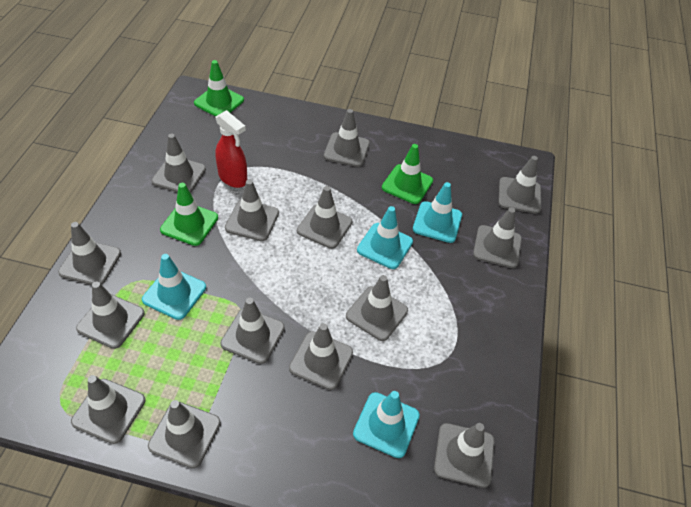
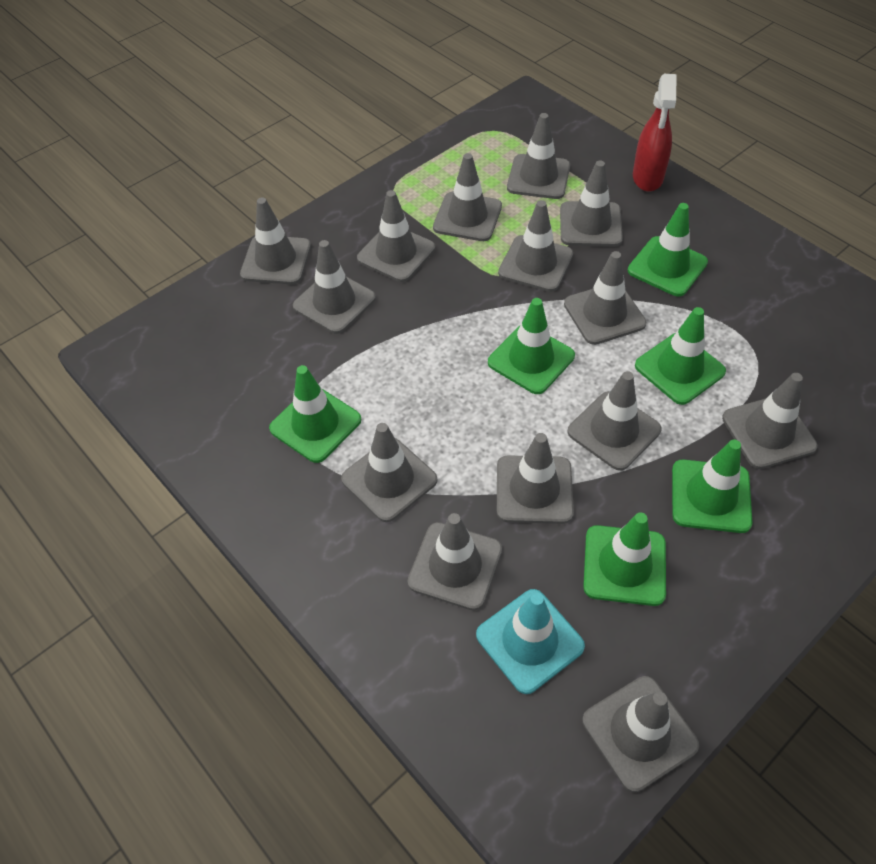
green traffic cone: 3 -> 6
turquoise traffic cone: 4 -> 1

